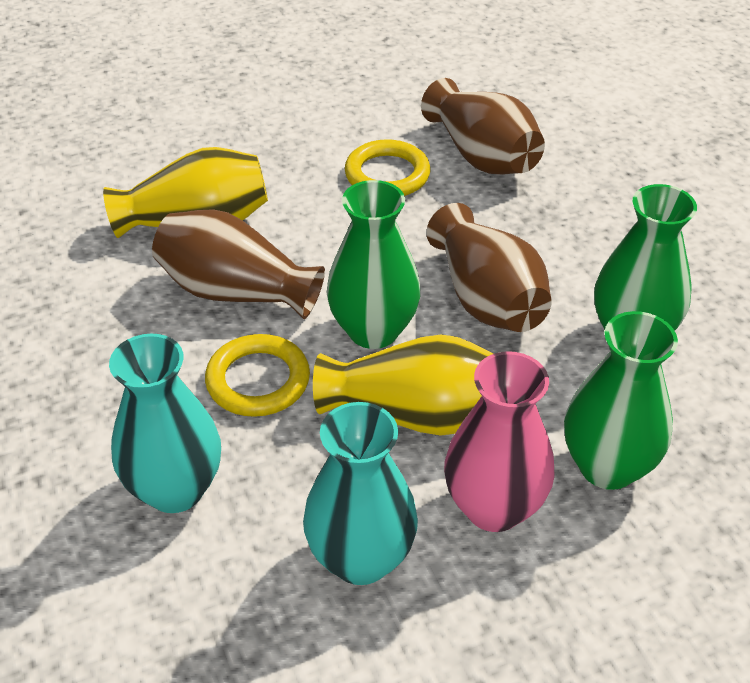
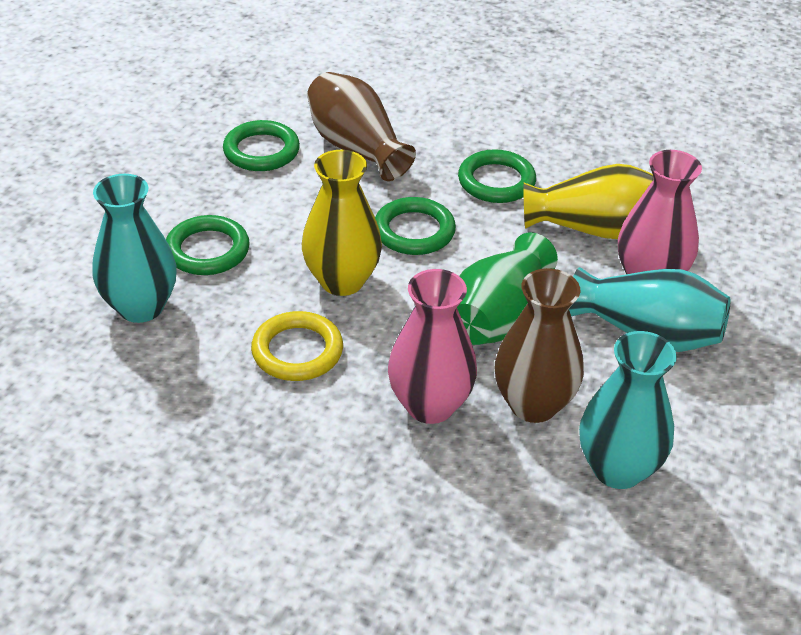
brown vase: 3 -> 2
green ring: 0 -> 4
green vase: 3 -> 1
pink vase: 1 -> 2
turquoise vase: 2 -> 3
yellow ring: 2 -> 1

